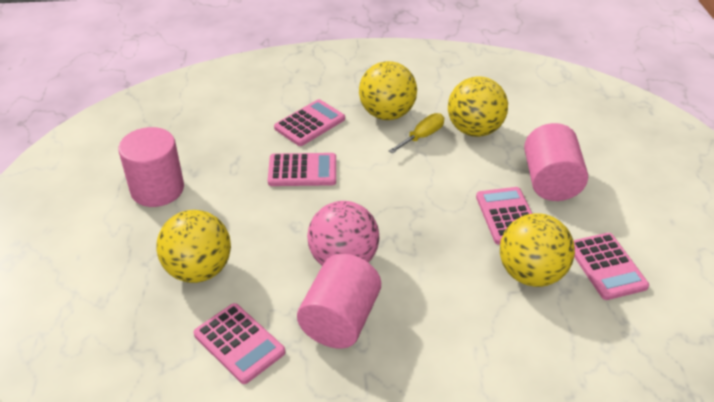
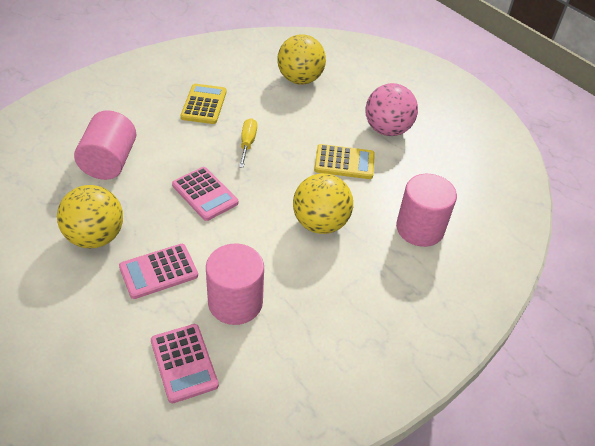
pink calculator: 5 -> 3
yellow ball: 4 -> 3
yellow calculator: 0 -> 2

